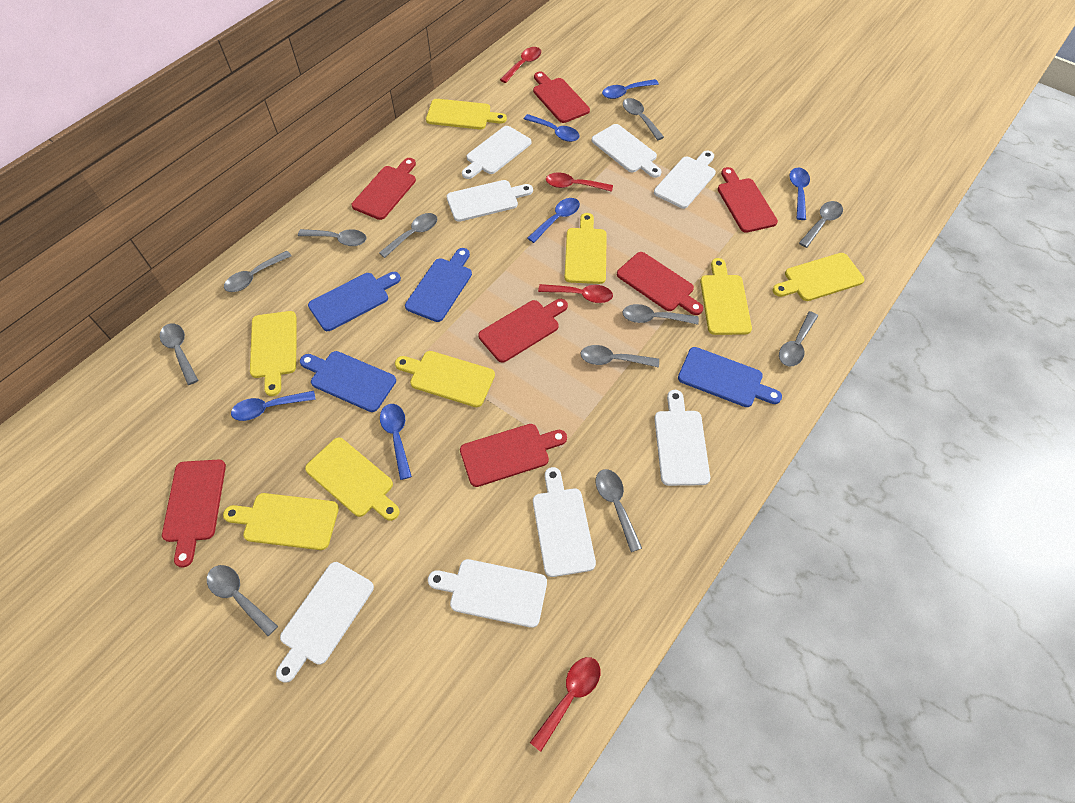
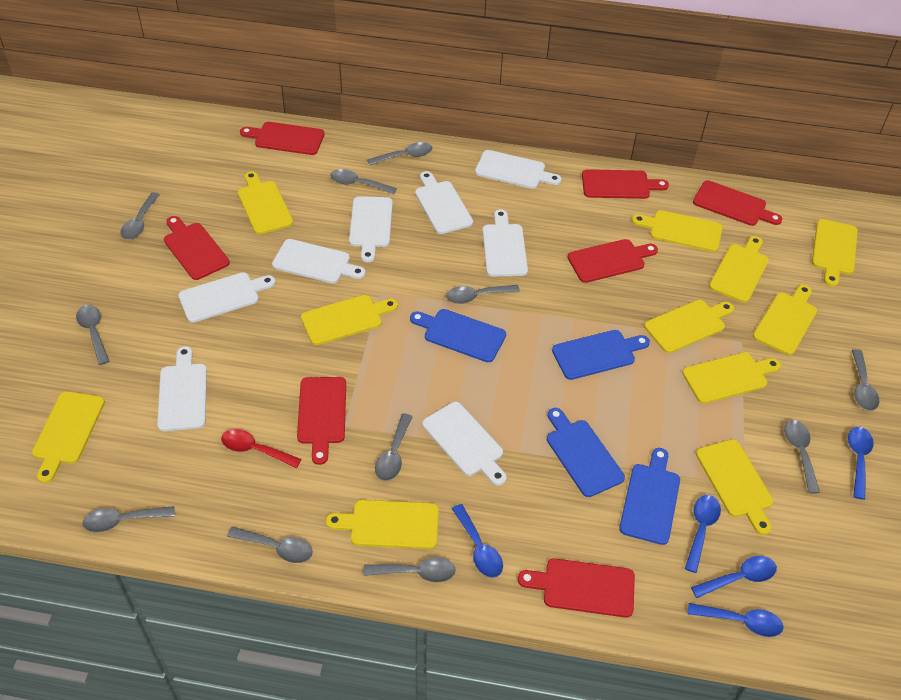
blue spoon: 6 -> 5
red spoon: 4 -> 1
yellow cutting board: 8 -> 11

